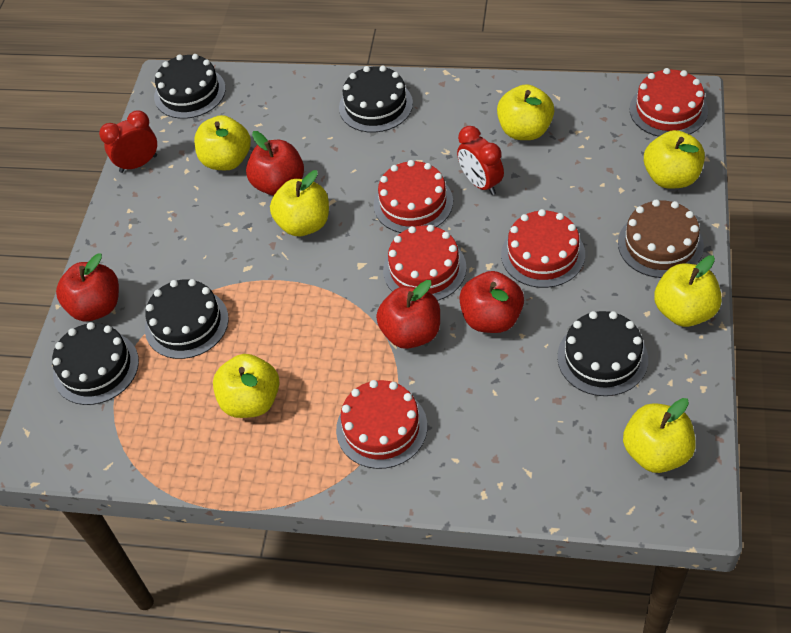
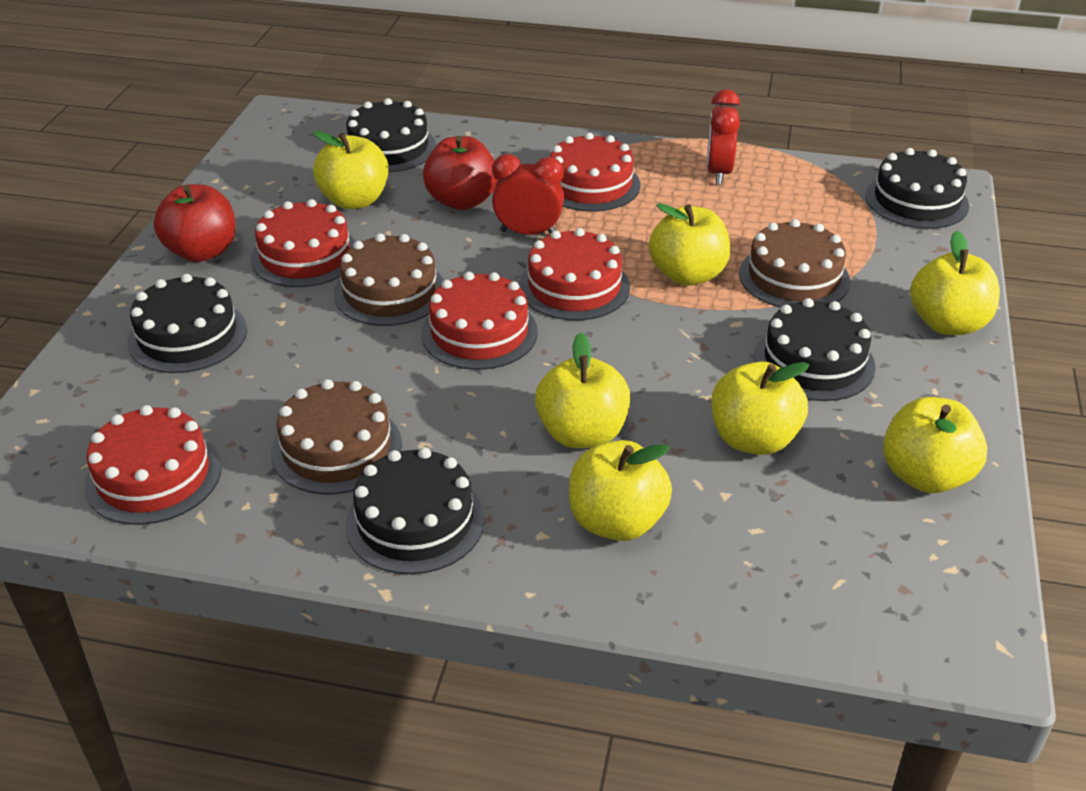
brown cake: 1 -> 3
red apple: 4 -> 2

